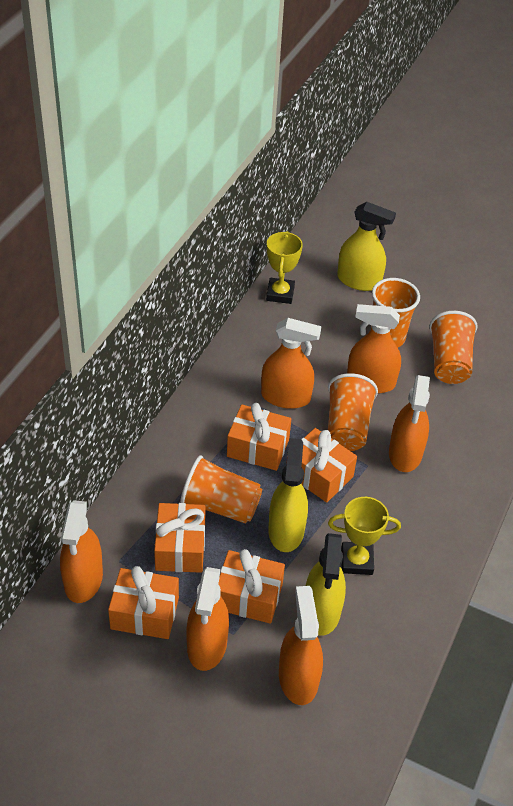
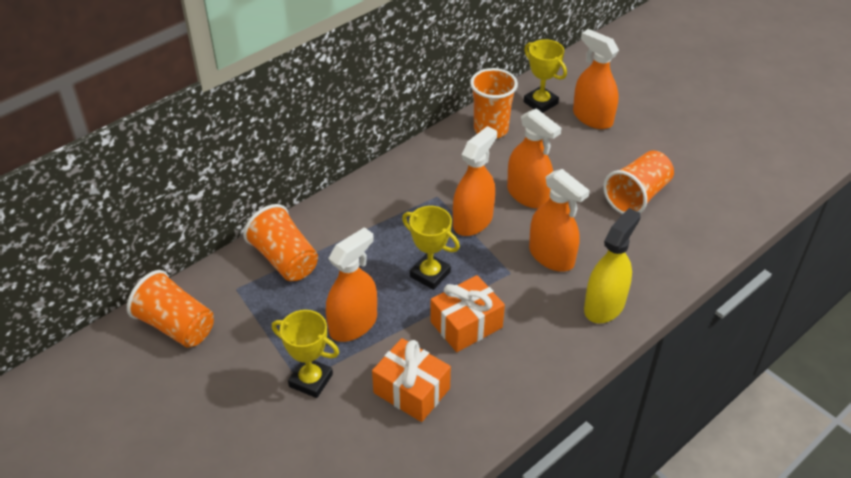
orange gift: 5 -> 2
orange spray bottle: 6 -> 5
yellow spray bottle: 3 -> 1
yellow trophy: 2 -> 3

